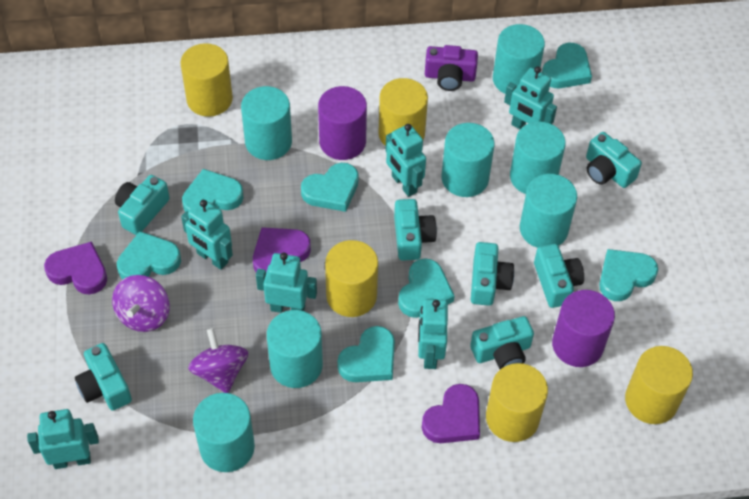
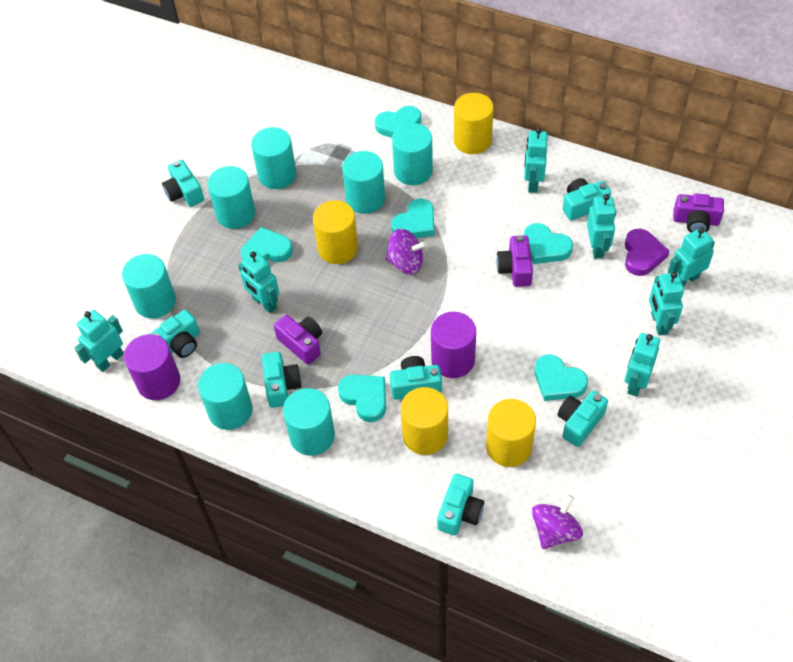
purple camera: 1 -> 3
purple heart: 3 -> 1
turquoise heart: 7 -> 6
turquoise robot: 6 -> 7
yellow cylinder: 5 -> 4

